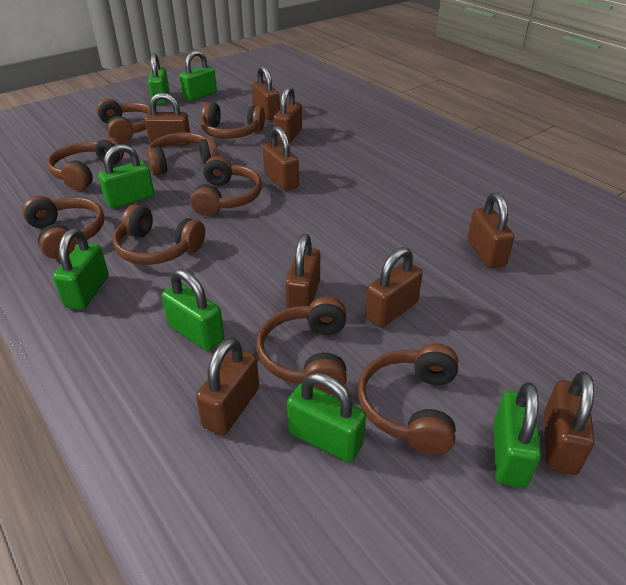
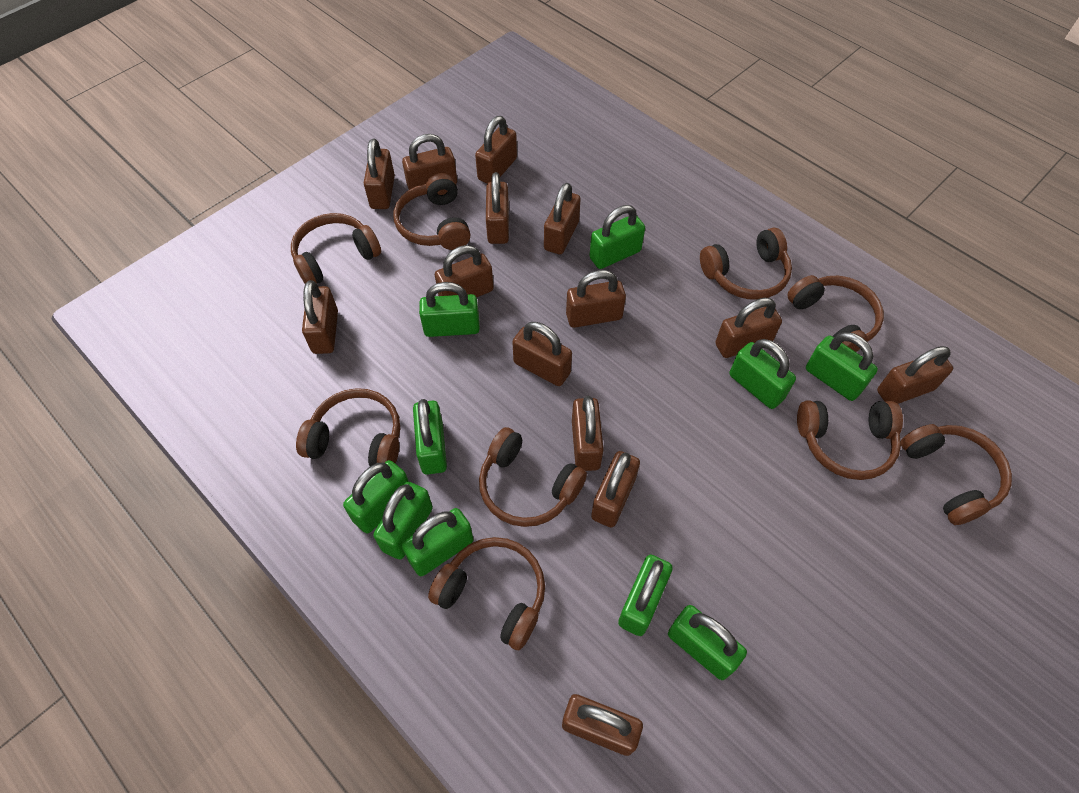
brown padlock: 9 -> 14
green padlock: 7 -> 10

